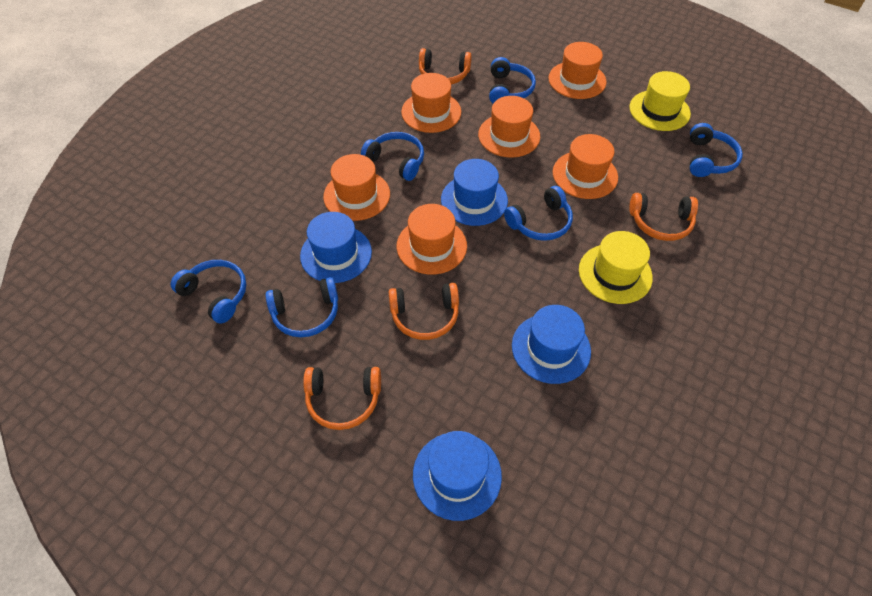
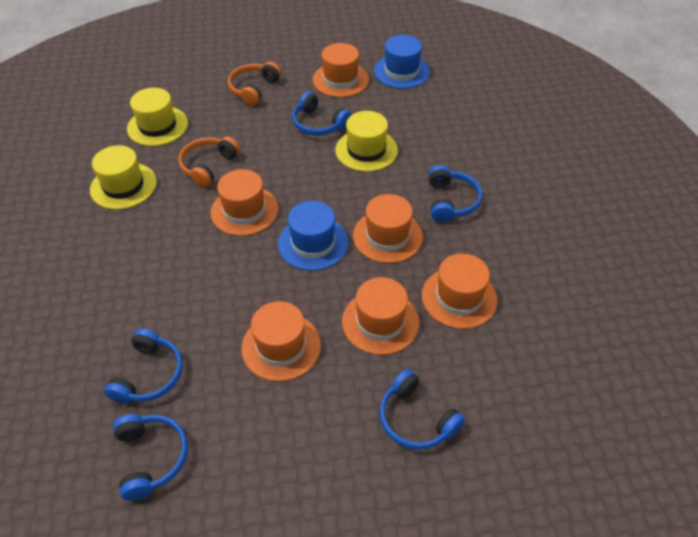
blue hat: 4 -> 2
blue headphones: 6 -> 5
orange headphones: 4 -> 2
yellow hat: 2 -> 3

